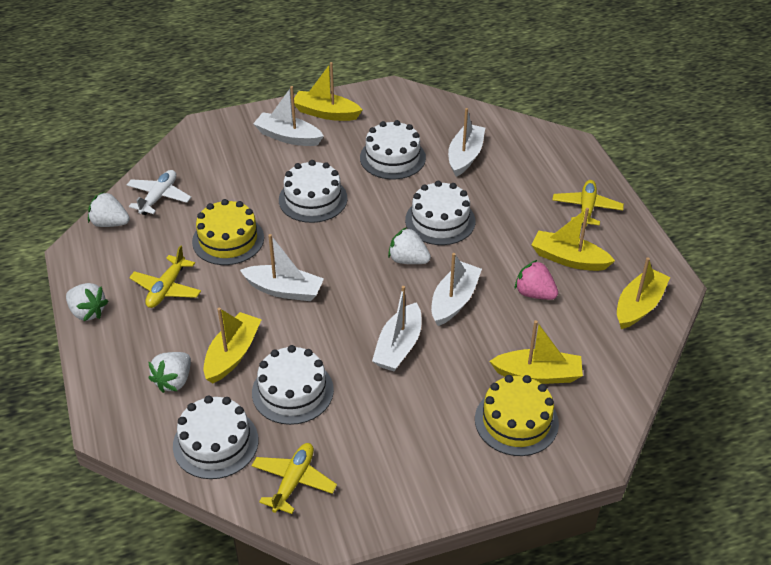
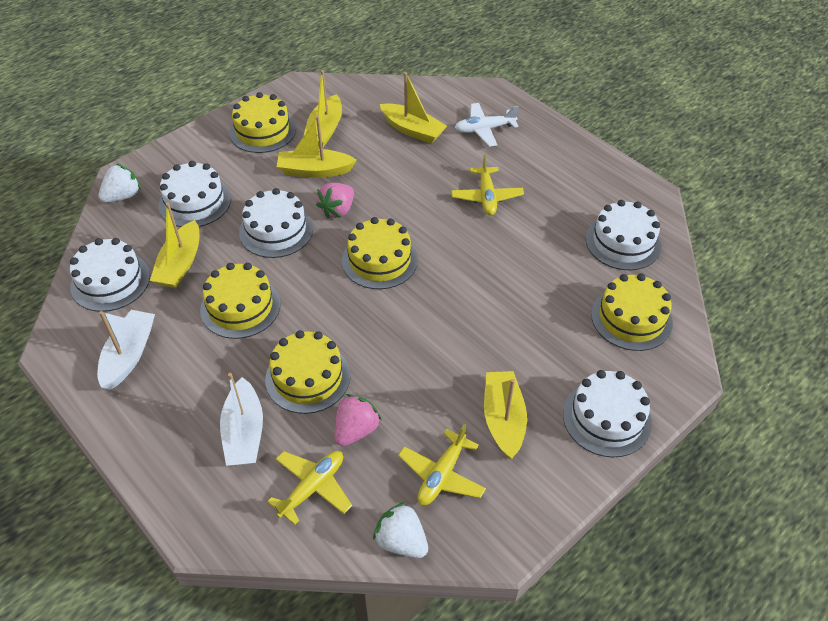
pink strawberry: 1 -> 2
white boat: 5 -> 2
white strawberry: 4 -> 2
yellow cake: 2 -> 5

